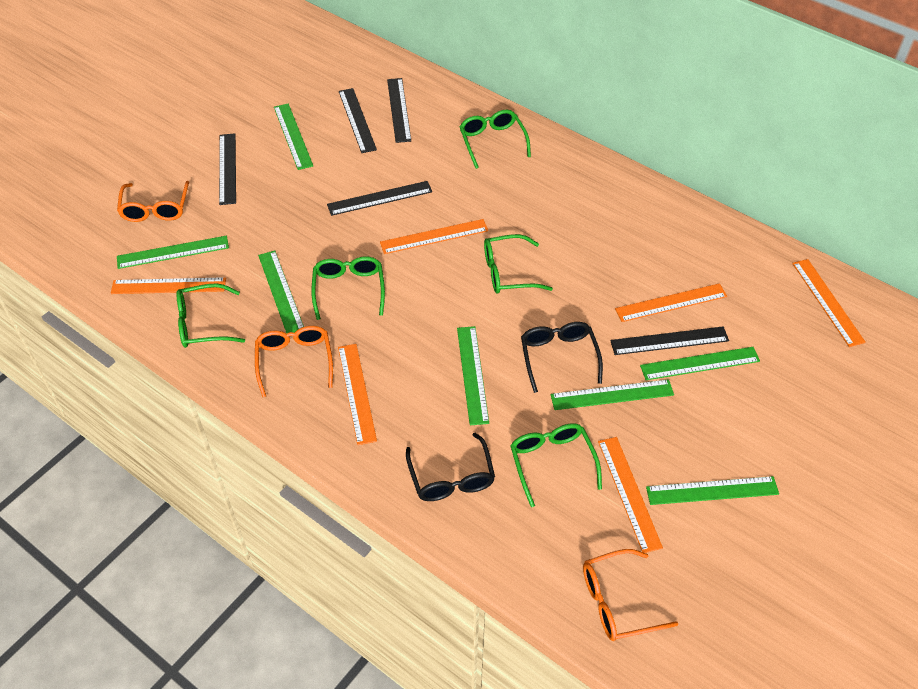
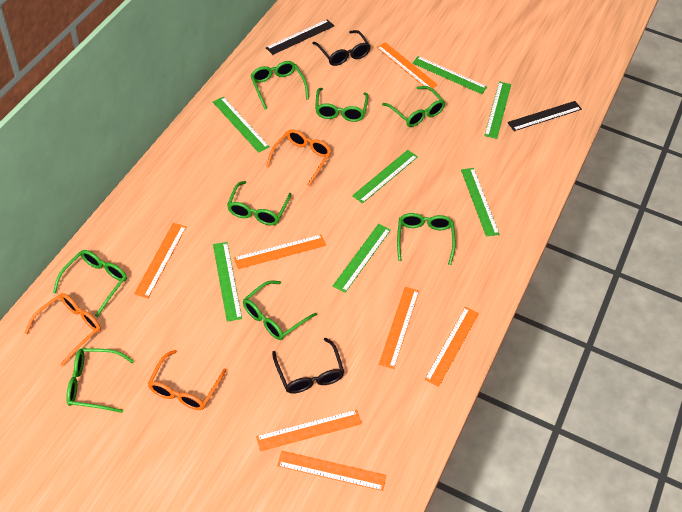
black ruler: 5 -> 2
green glasses: 5 -> 8
orange ruler: 6 -> 7

